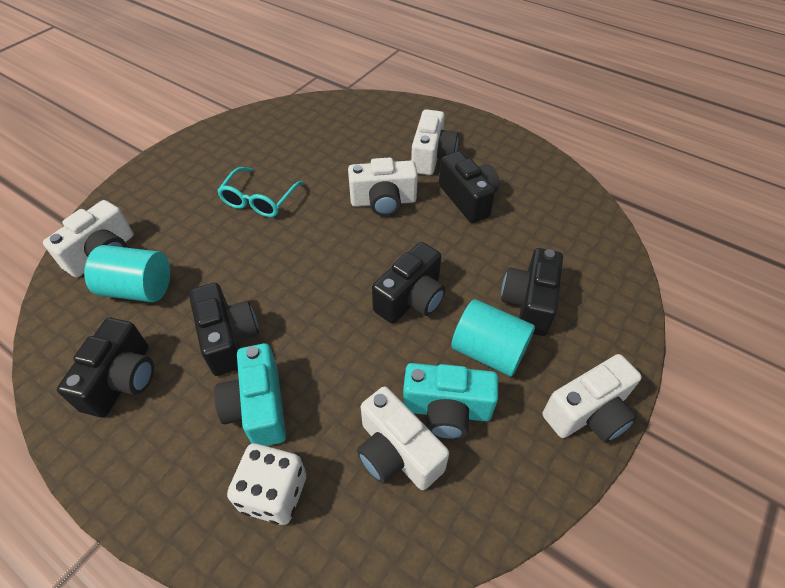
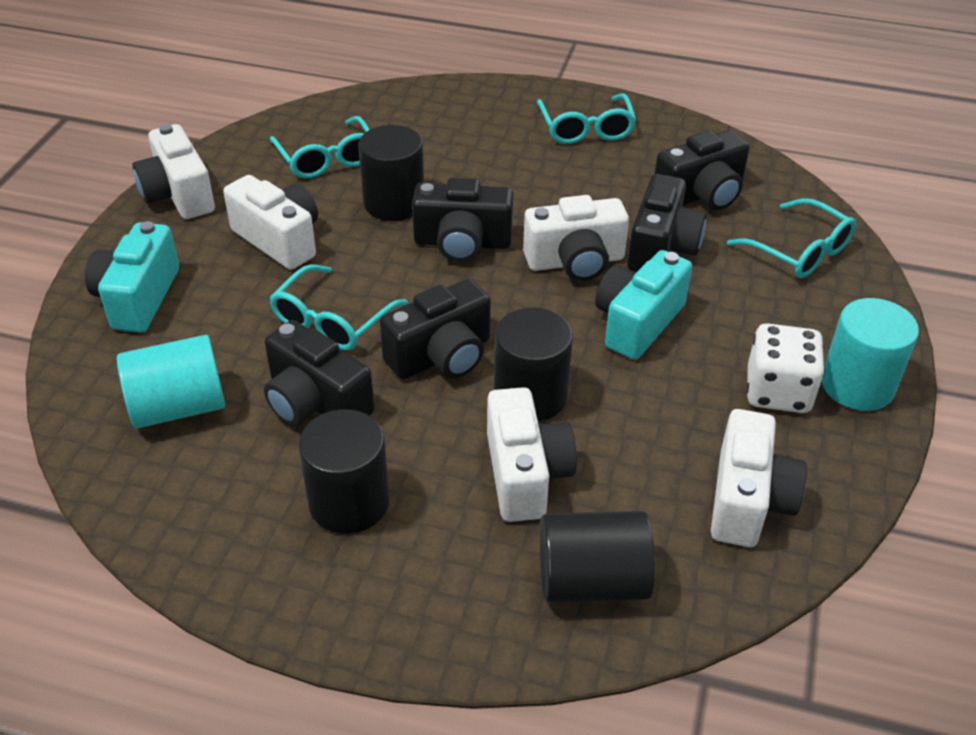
black cylinder: 0 -> 4
turquoise glasses: 1 -> 4

